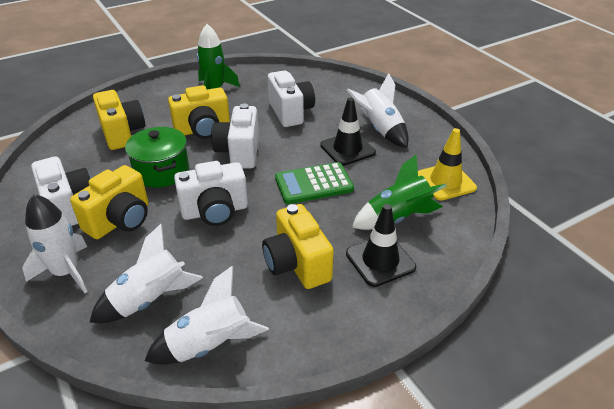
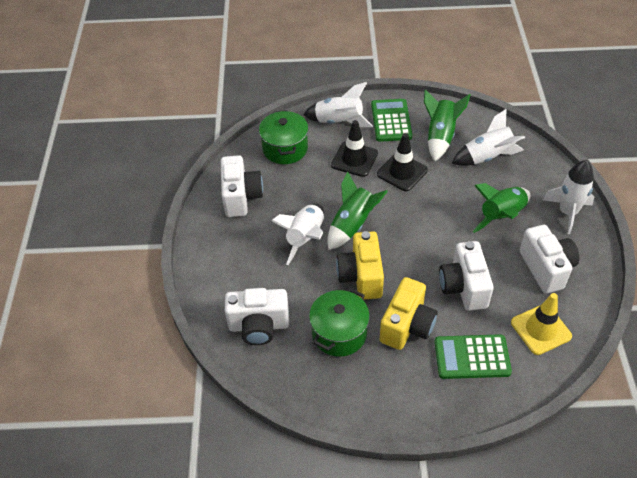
green calculator: 1 -> 2
green pot: 1 -> 2
green rocket: 2 -> 3
yellow camera: 4 -> 2

